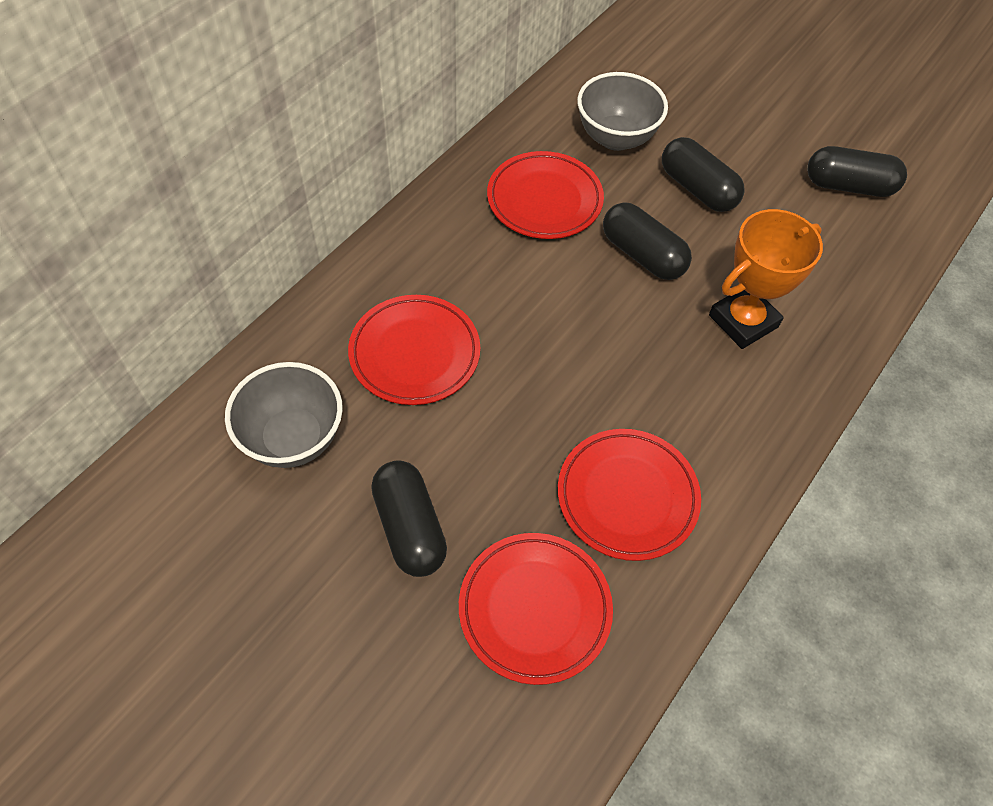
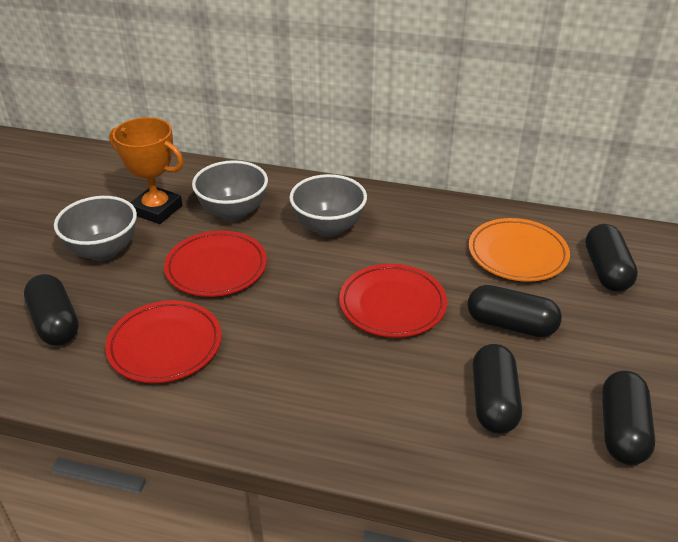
black capsule: 4 -> 5
grey bowl: 2 -> 3
orange plate: 0 -> 1
red plate: 4 -> 3

